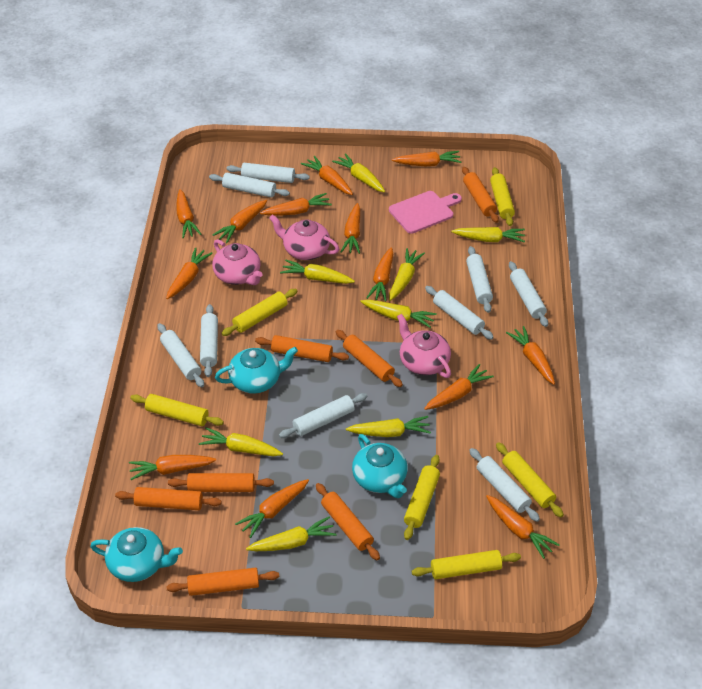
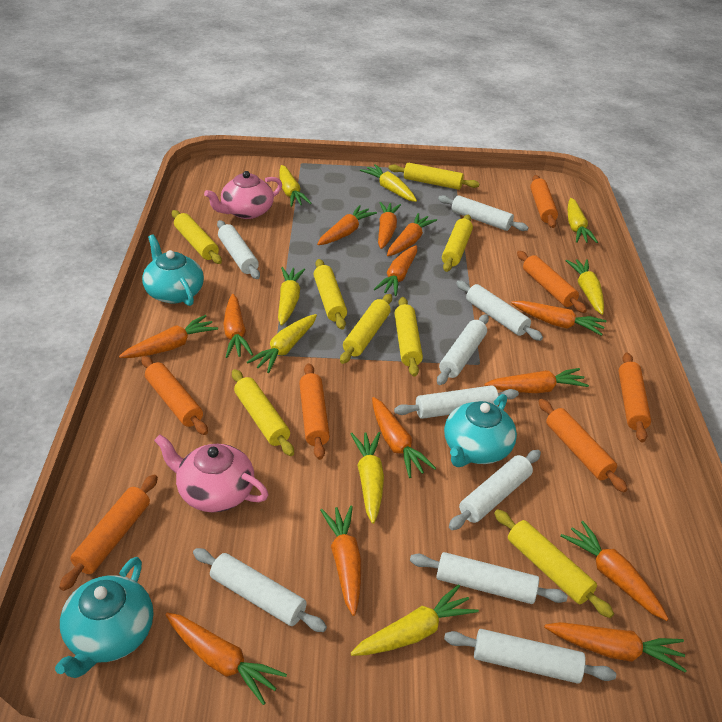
pink cutting board: 1 -> 0
pink teapot: 3 -> 2
yellow rolling pin: 6 -> 8

